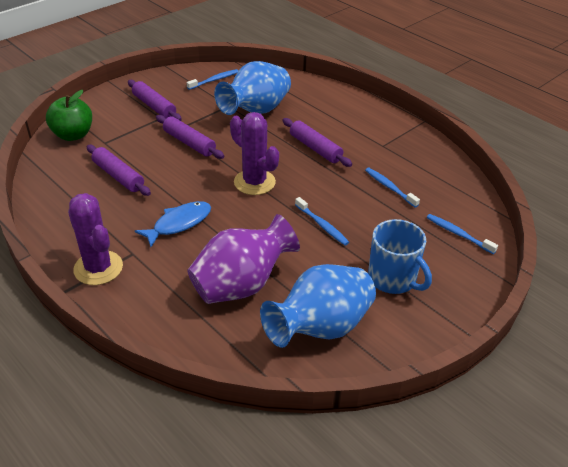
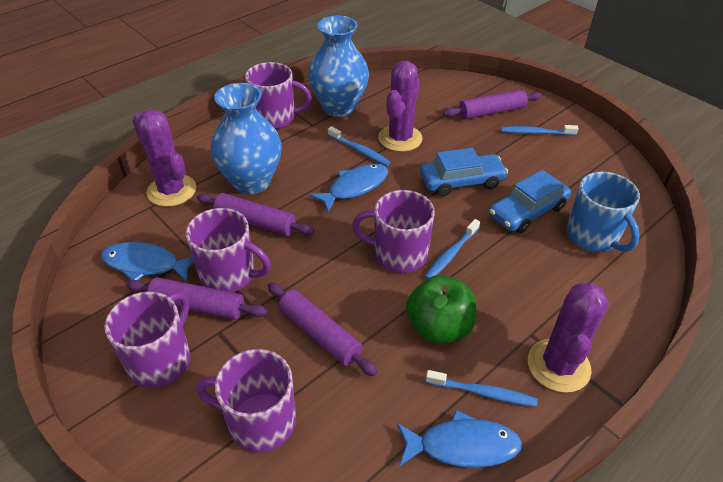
blue car: 0 -> 2
blue fish: 1 -> 3
purple cactus: 2 -> 3
purple mug: 0 -> 5
purple vase: 1 -> 0

